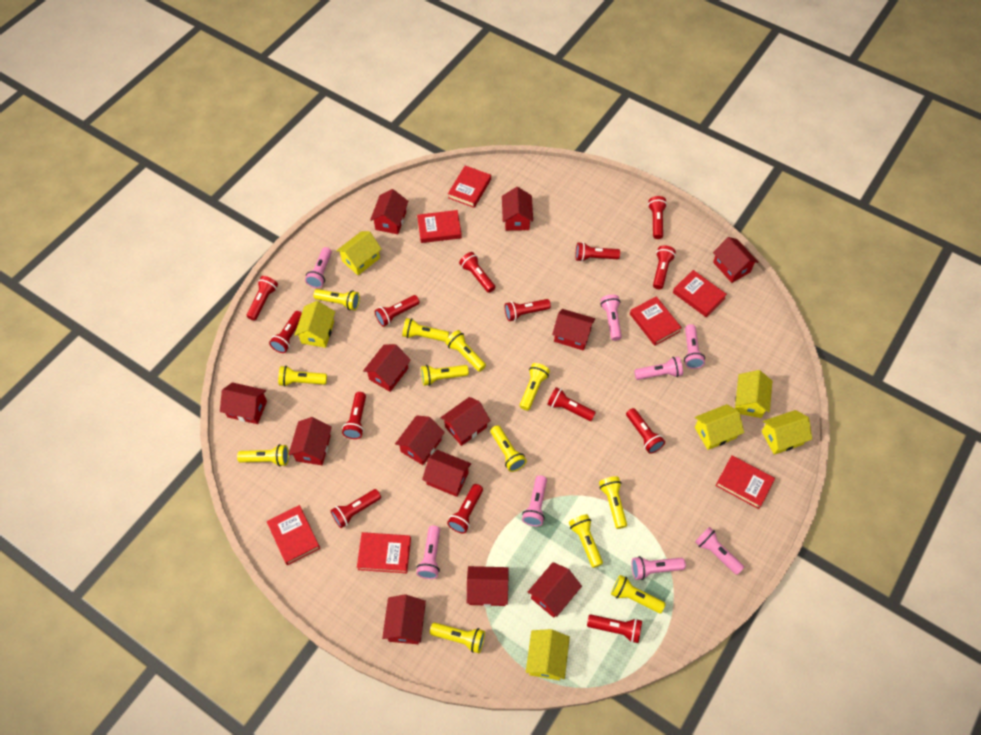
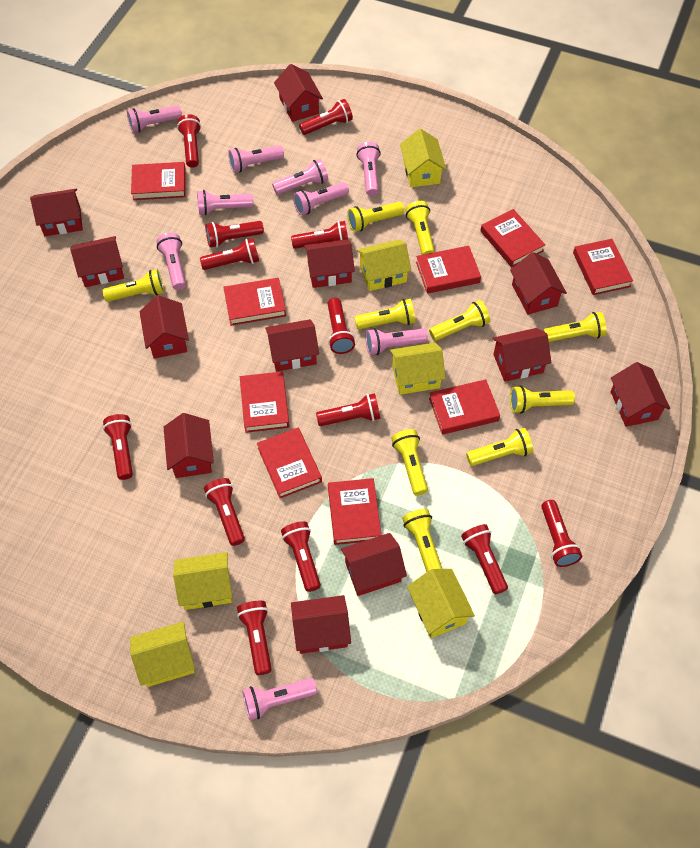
pink flashlight: 8 -> 9
red book: 7 -> 9
red flashlight: 14 -> 13
red house: 13 -> 12
yellow flashlight: 12 -> 10

